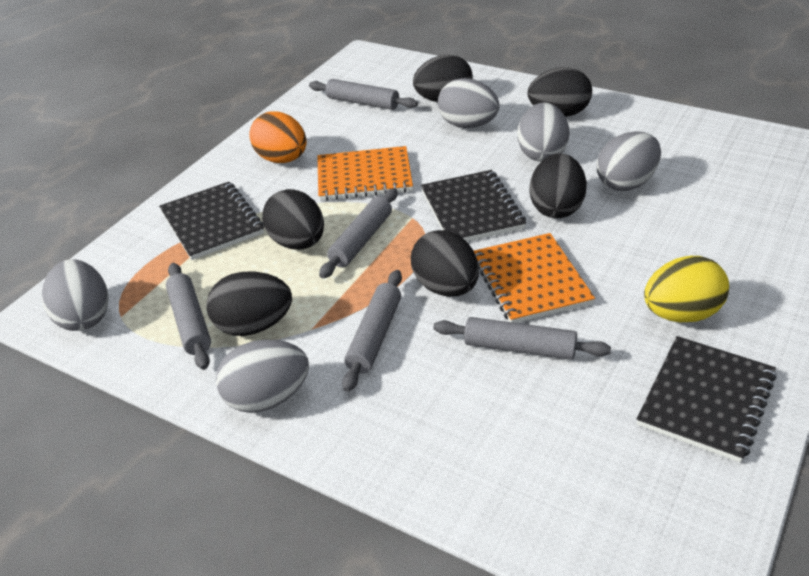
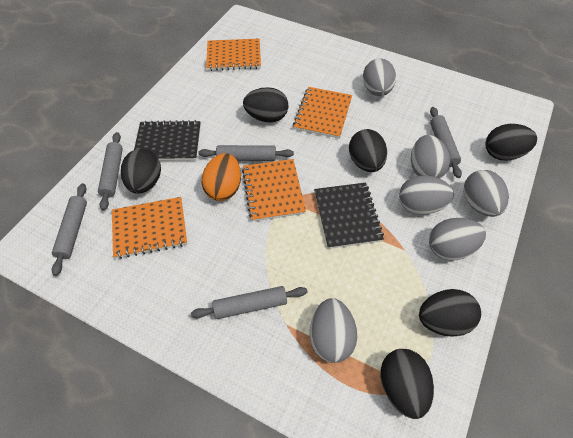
black notebook: 3 -> 2
grey egg: 5 -> 6
orange notebook: 2 -> 4
yellow egg: 1 -> 0

